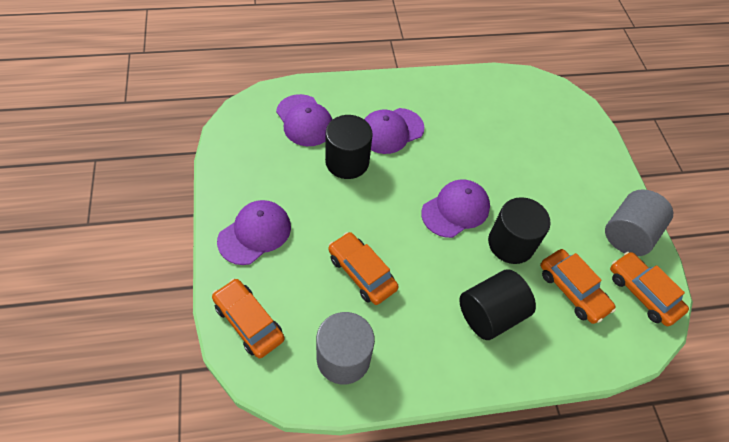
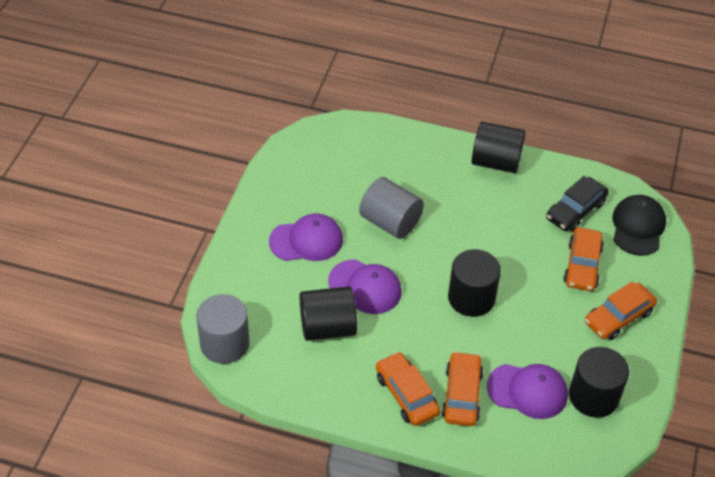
black cap: 0 -> 1
black car: 0 -> 1
black cylinder: 3 -> 4
purple cap: 4 -> 3

